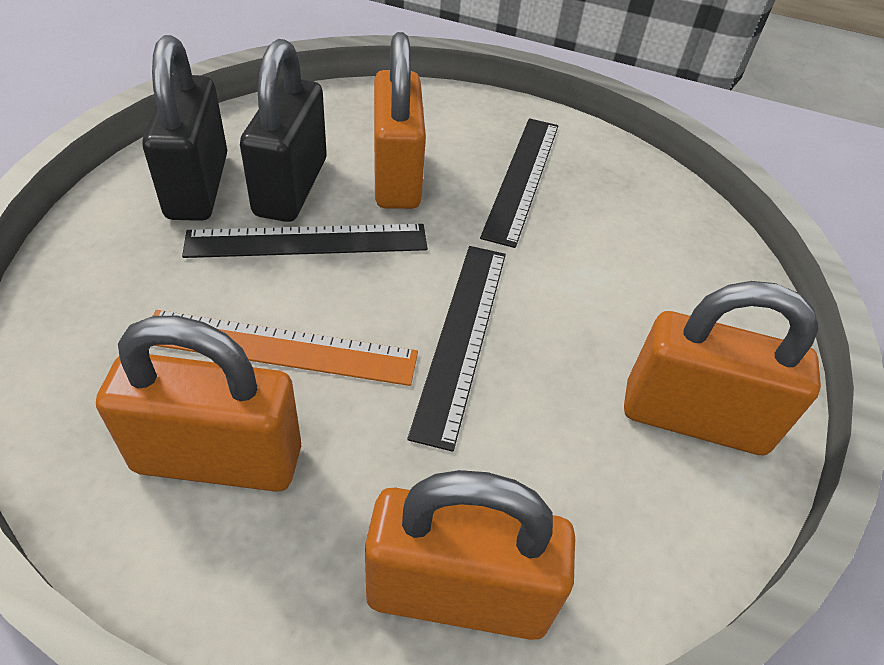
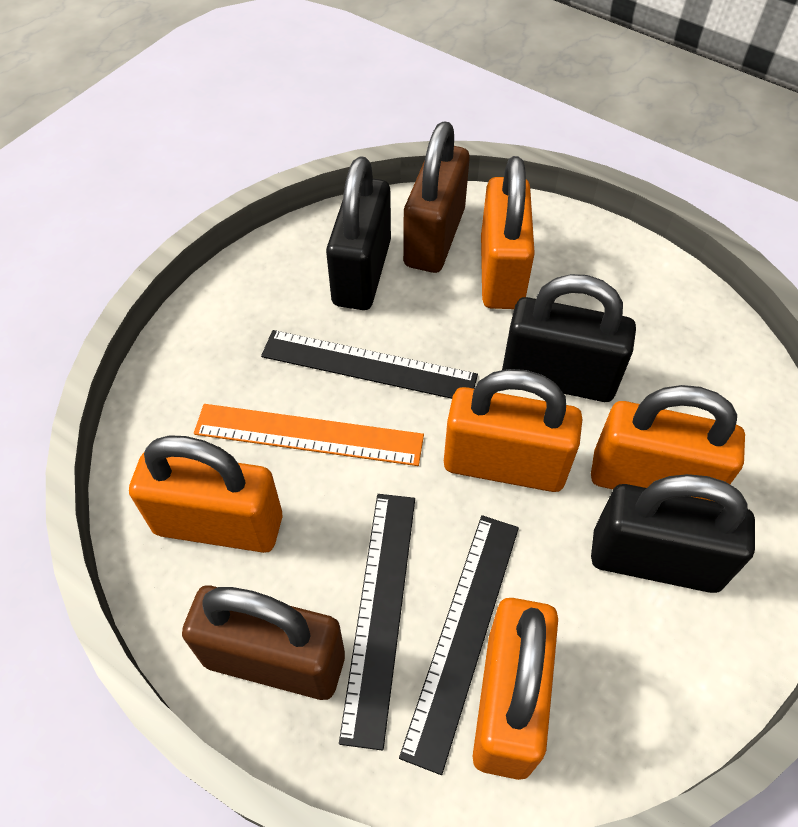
black padlock: 2 -> 3
brown padlock: 0 -> 2
orange padlock: 4 -> 5

